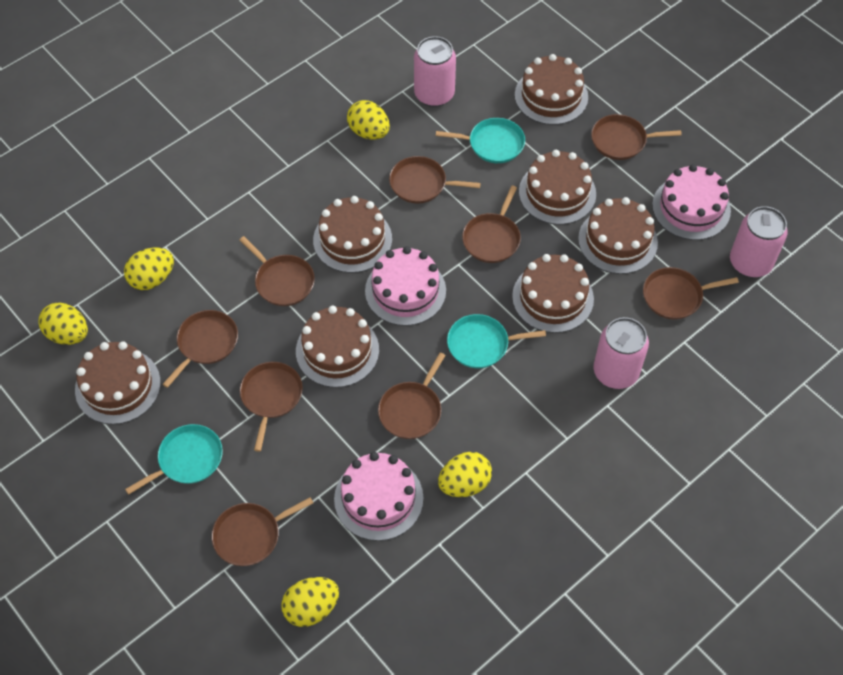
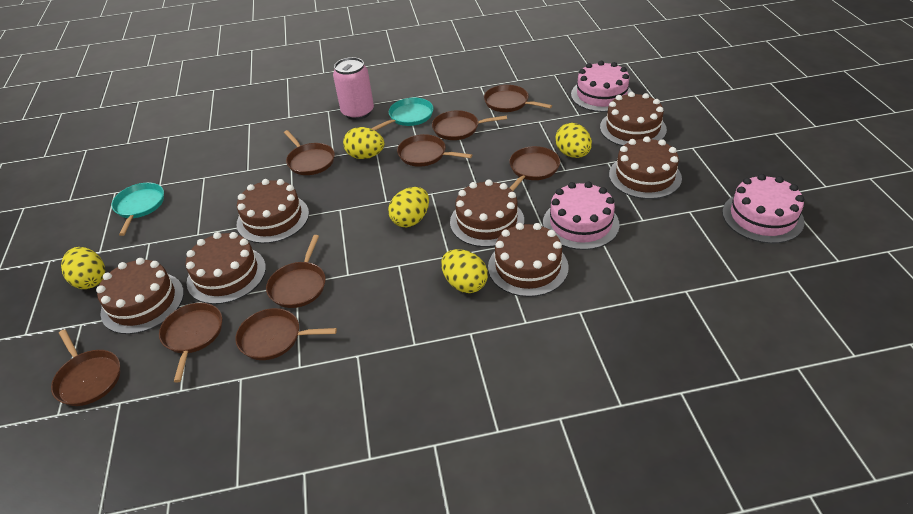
pink can: 3 -> 1
turquoise pan: 3 -> 2

